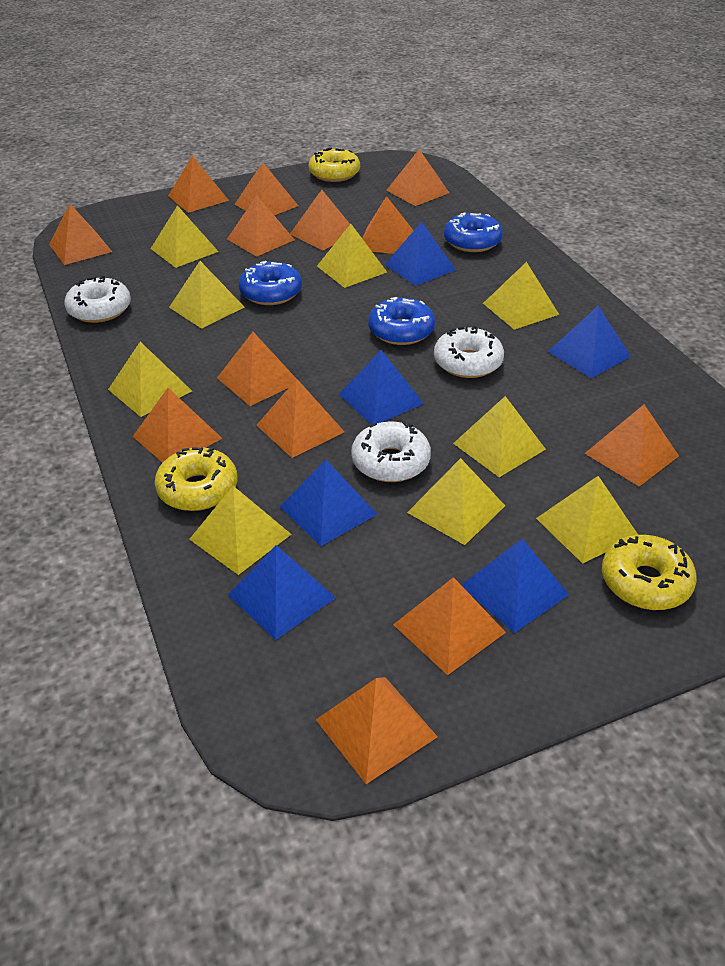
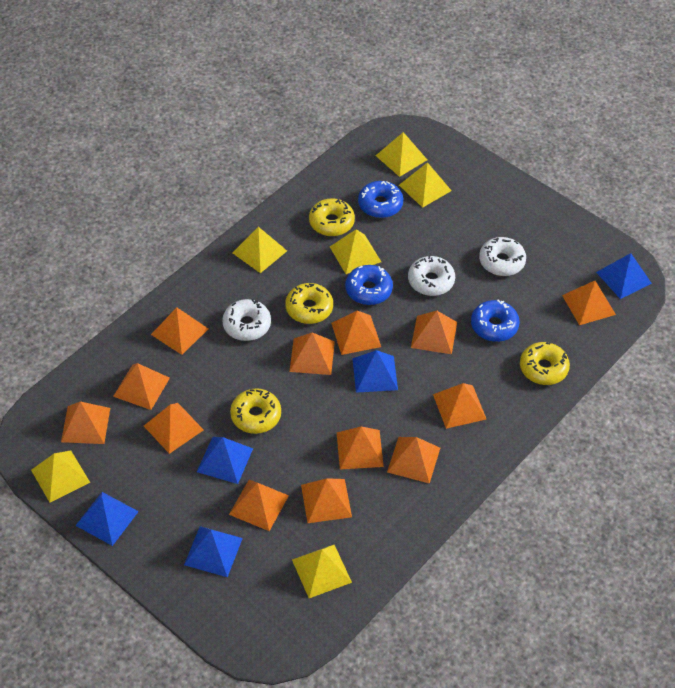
blue pyramid: 6 -> 5
yellow donut: 3 -> 4
yellow pyramid: 9 -> 6

